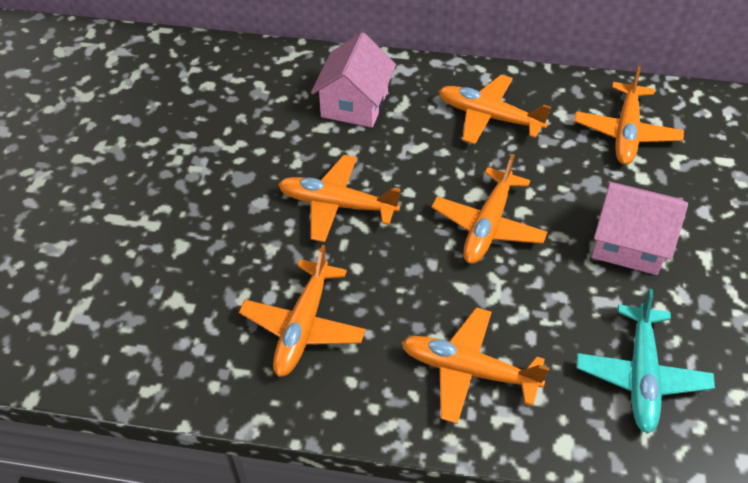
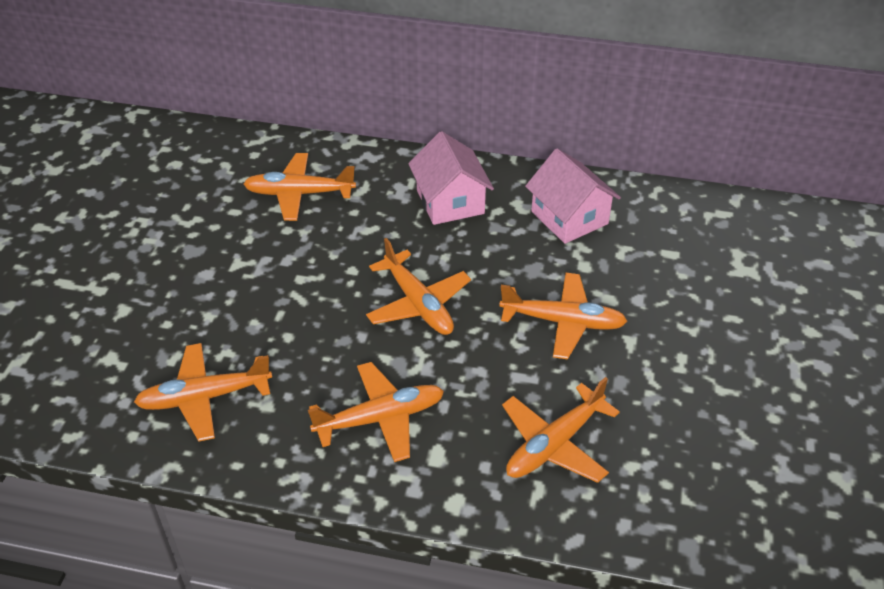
turquoise plane: 1 -> 0

